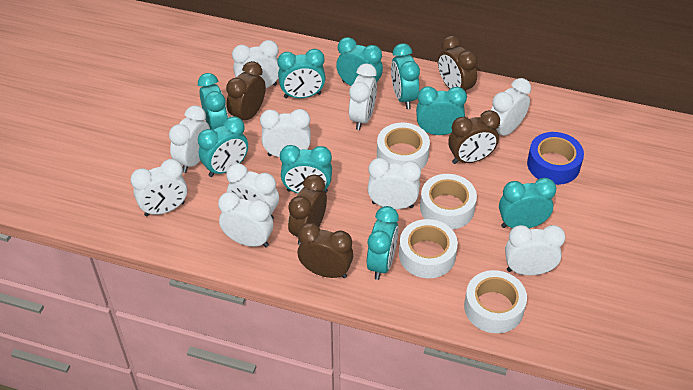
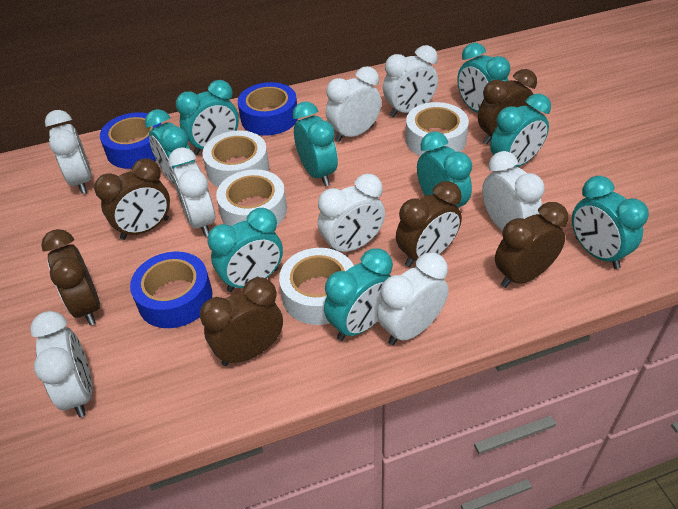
blue tape: 1 -> 3
brown clock: 5 -> 6
white clock: 10 -> 8

